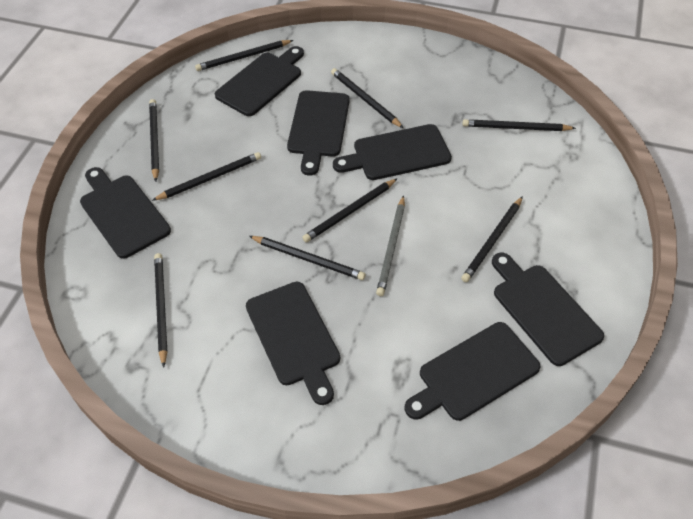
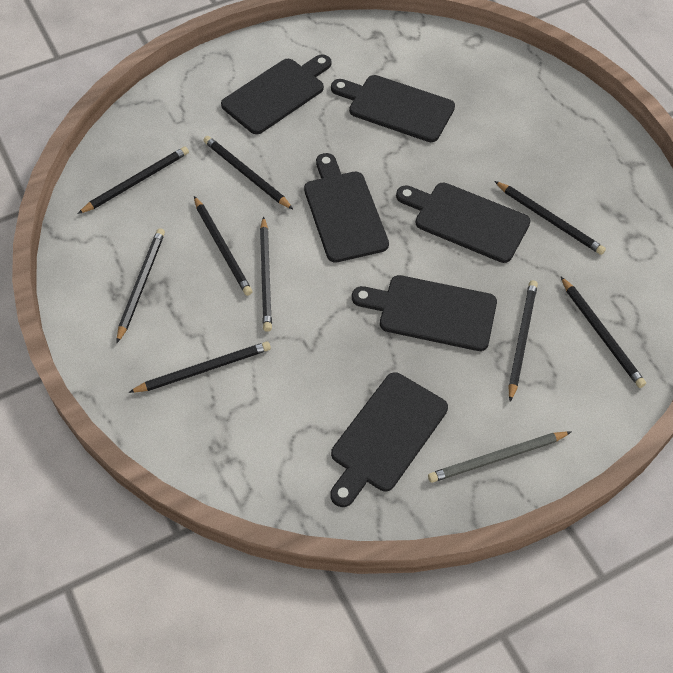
black cutting board: 7 -> 6

